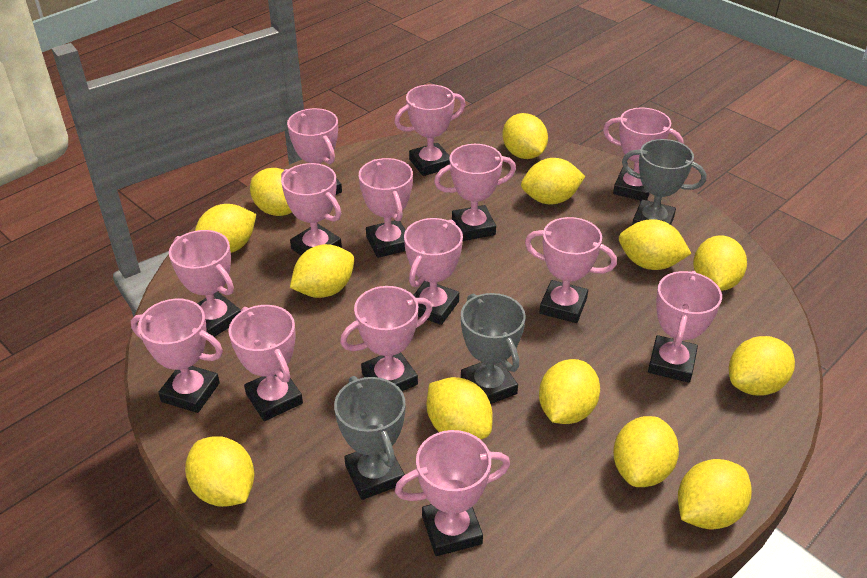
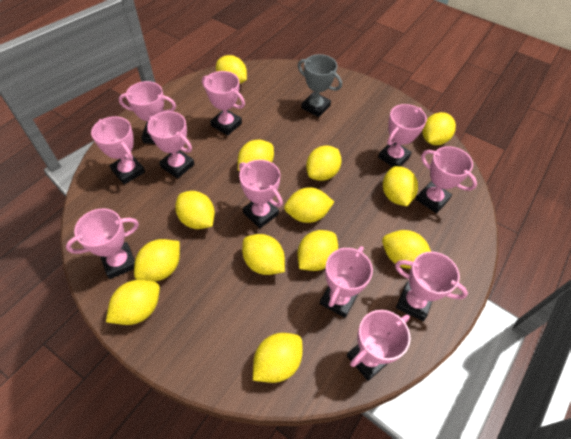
grey trophy: 3 -> 1
pink trophy: 14 -> 11

